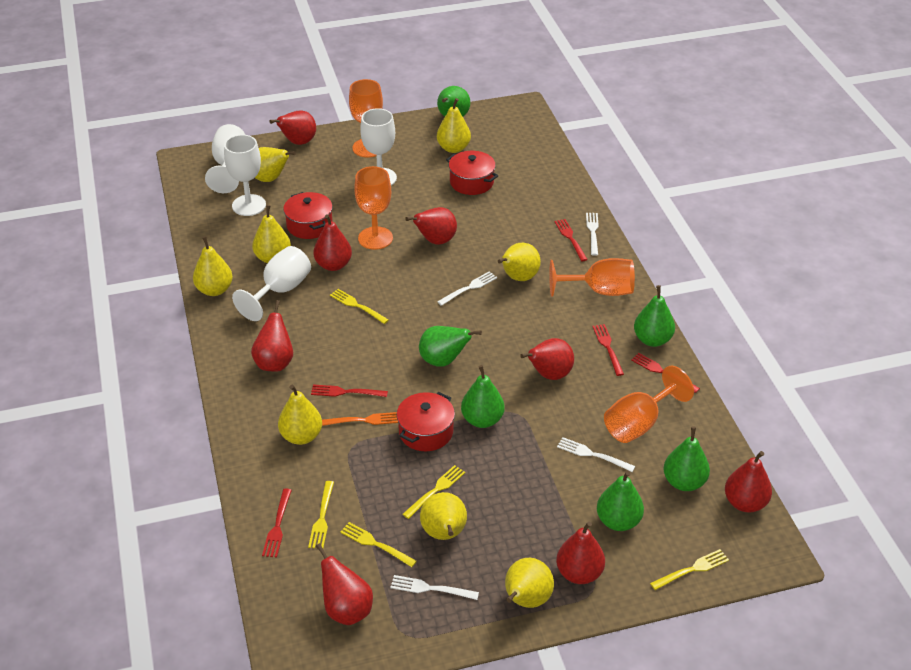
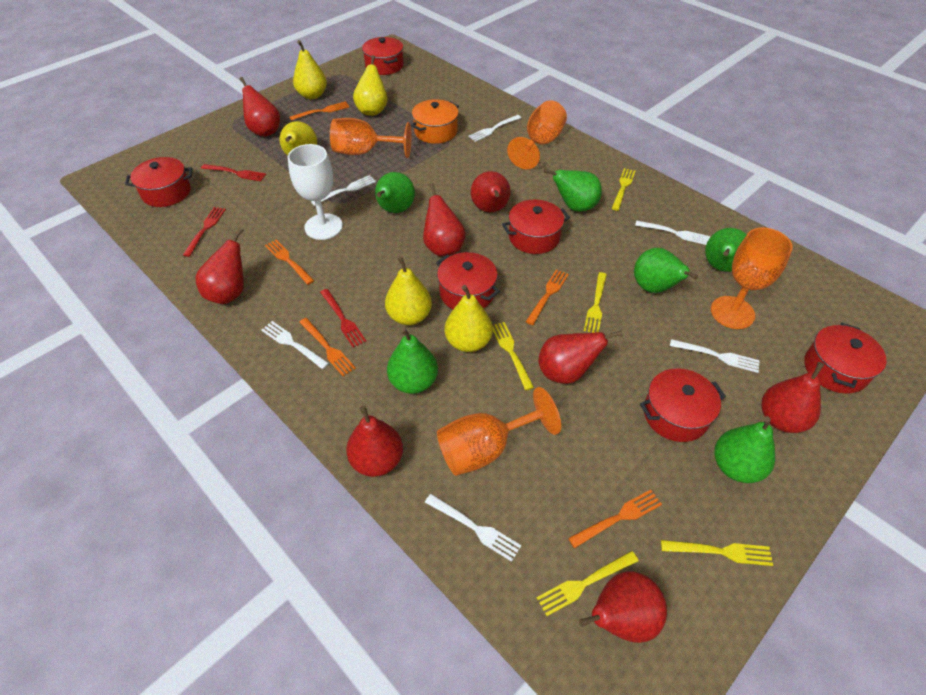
orange fork: 1 -> 5
orange pot: 0 -> 1
red fork: 5 -> 3
red pot: 3 -> 6
white fork: 4 -> 6
white goblet: 4 -> 1
yellow pear: 8 -> 5

